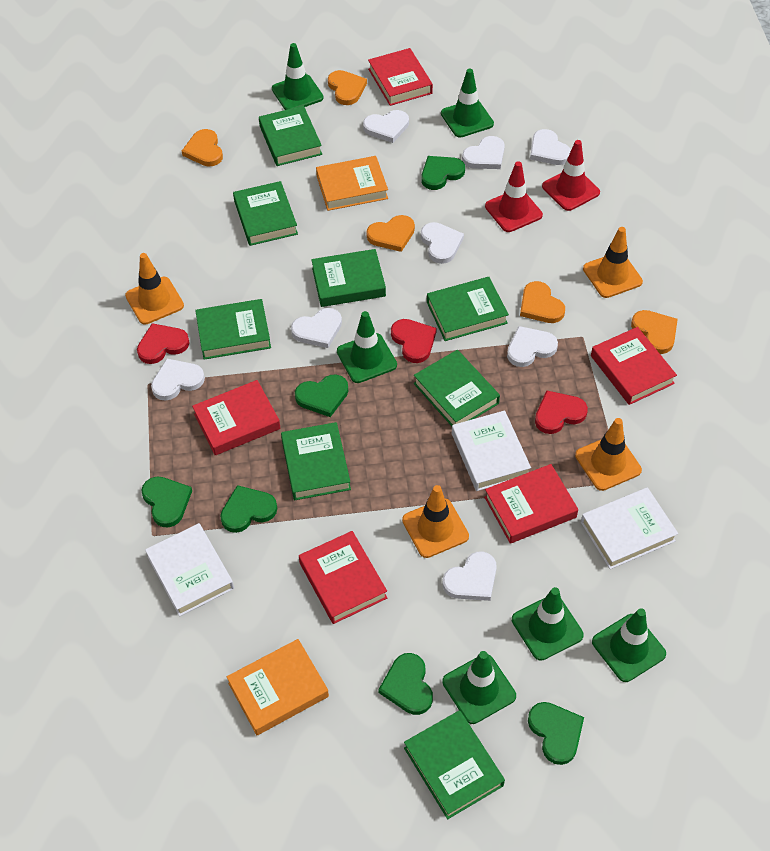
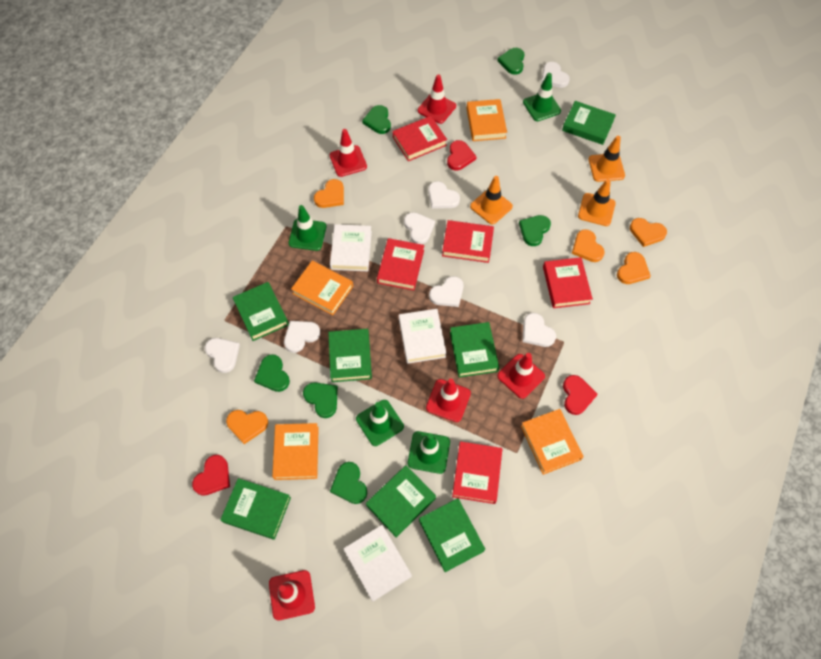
green book: 8 -> 7
green traffic cone: 6 -> 4
orange book: 2 -> 4
orange traffic cone: 4 -> 3
red traffic cone: 2 -> 5
white heart: 8 -> 7

